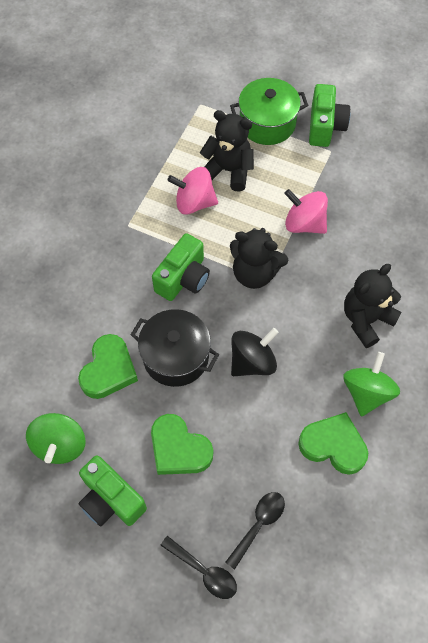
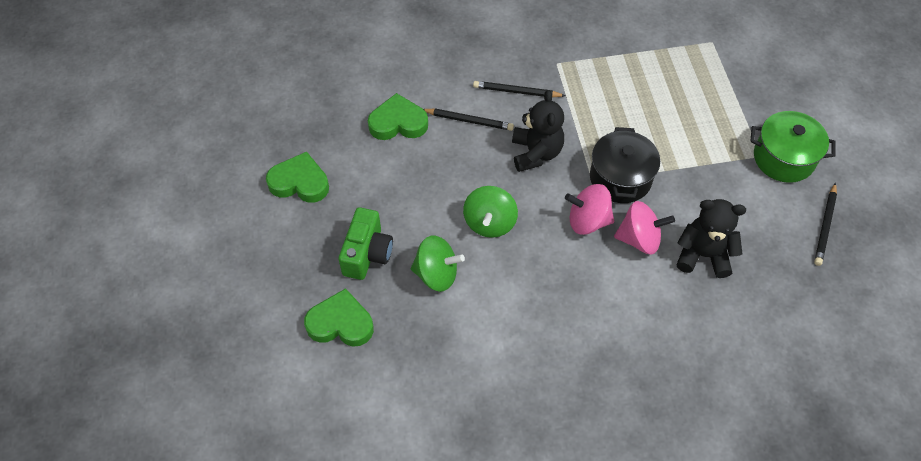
black pencil: 0 -> 3
black spinning top: 1 -> 0
black spoon: 2 -> 0
black teddy bear: 3 -> 2
green camera: 3 -> 1

